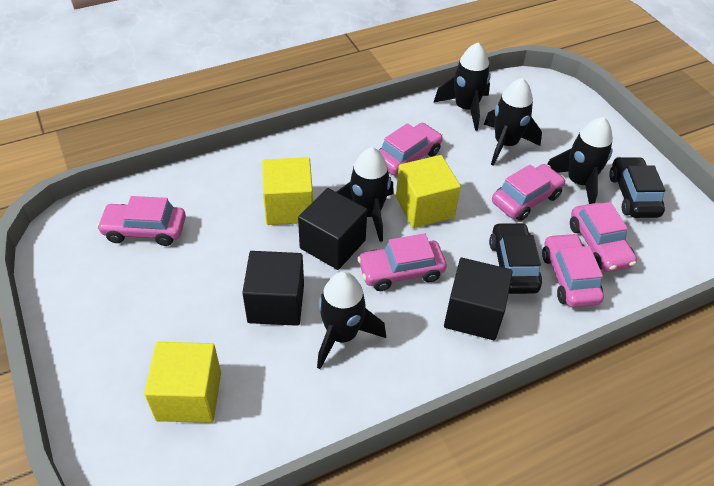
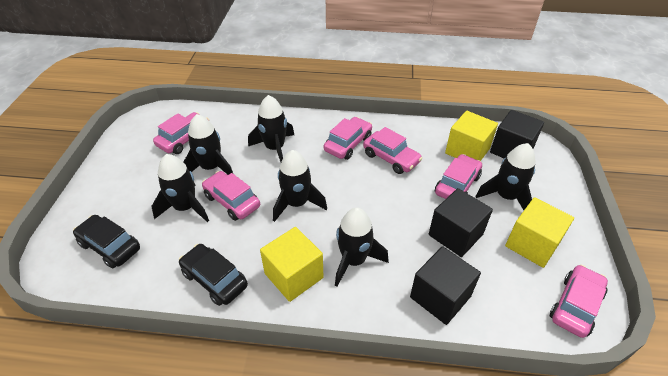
black rocket: 5 -> 6

